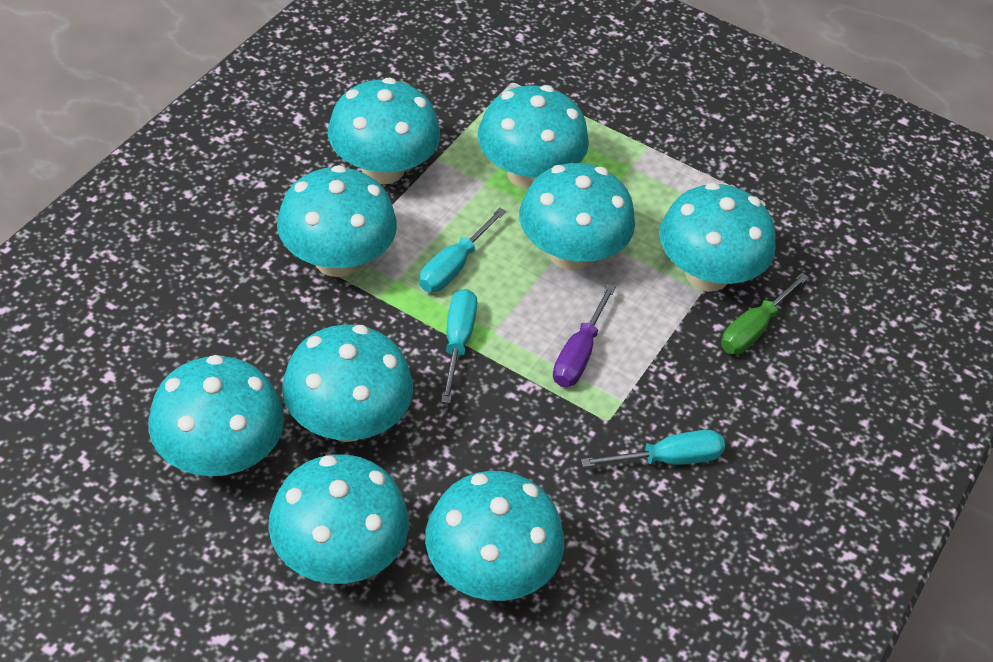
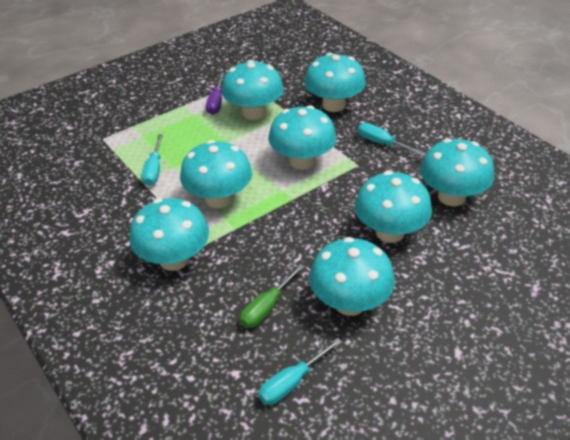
turquoise mushroom: 9 -> 8

